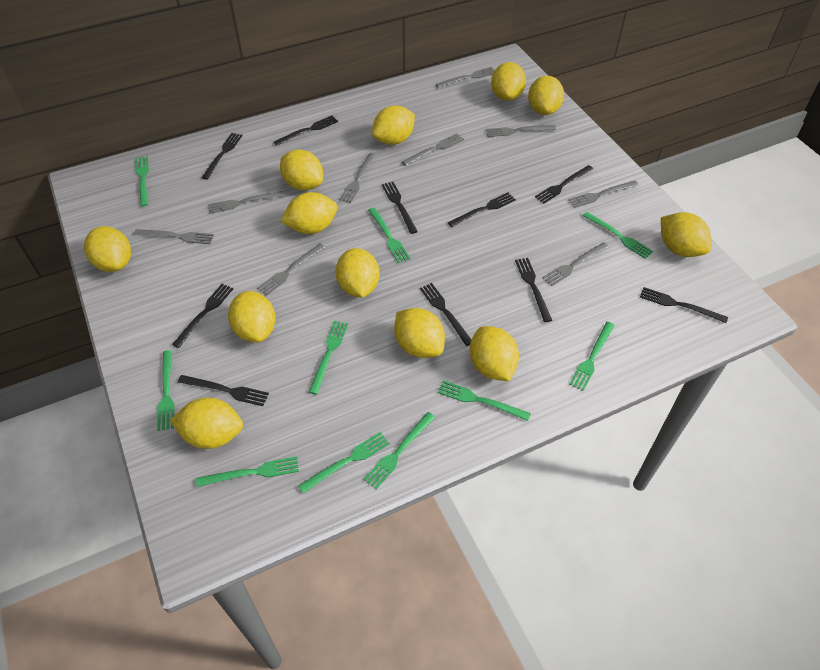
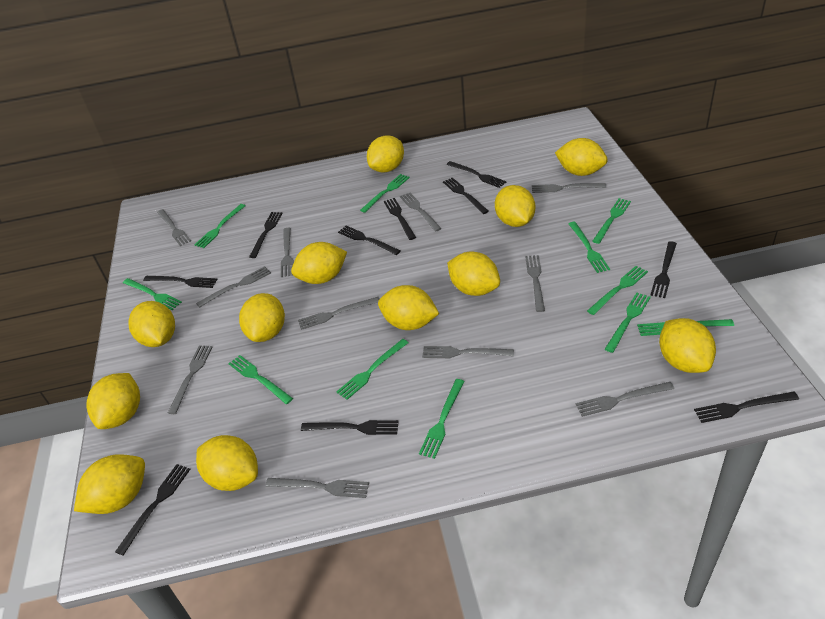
green fork: 10 -> 11
grey fork: 9 -> 11

